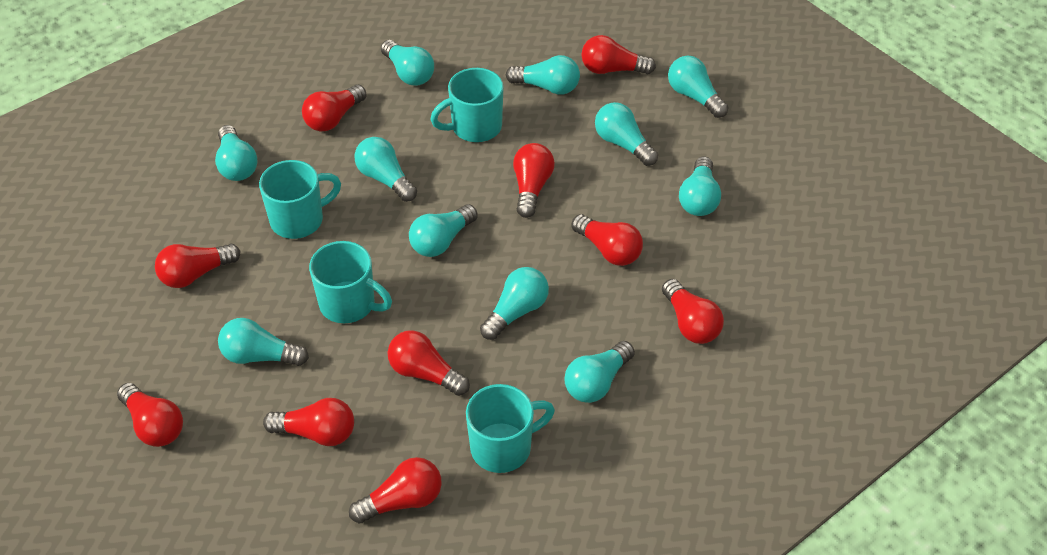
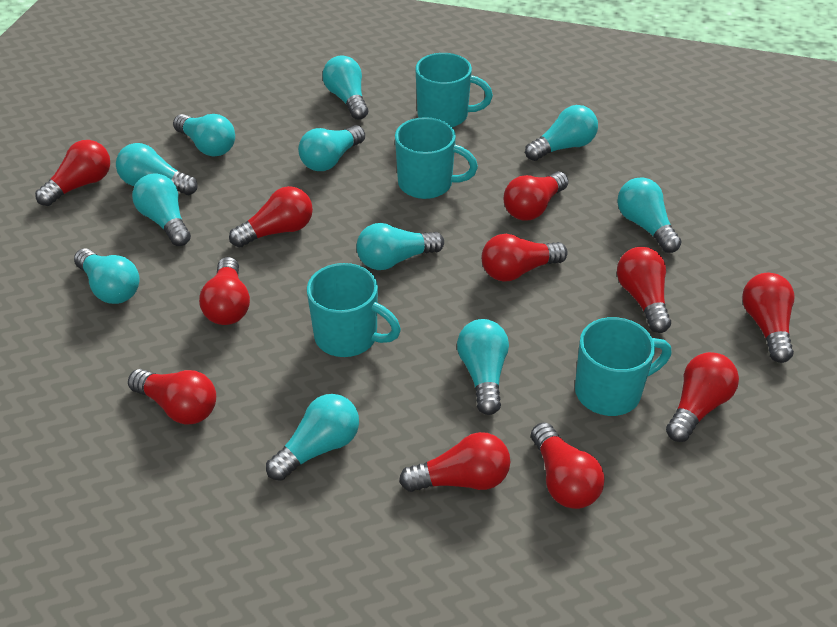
red light bulb: 10 -> 11

